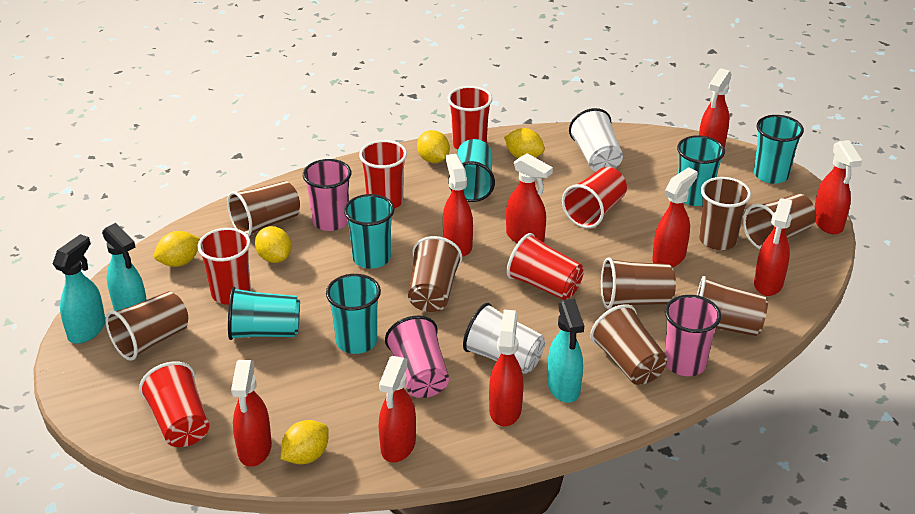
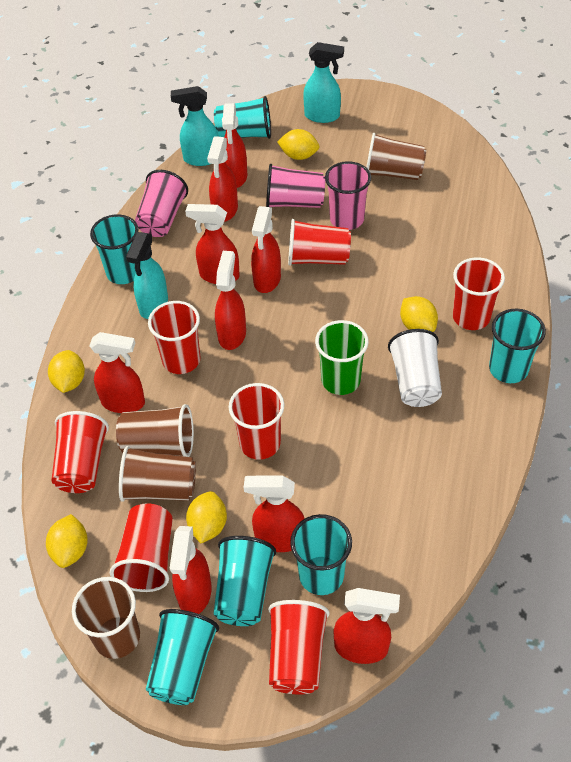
brown cup: 8 -> 4
green cup: 0 -> 1
red cup: 6 -> 7
white cup: 2 -> 1

